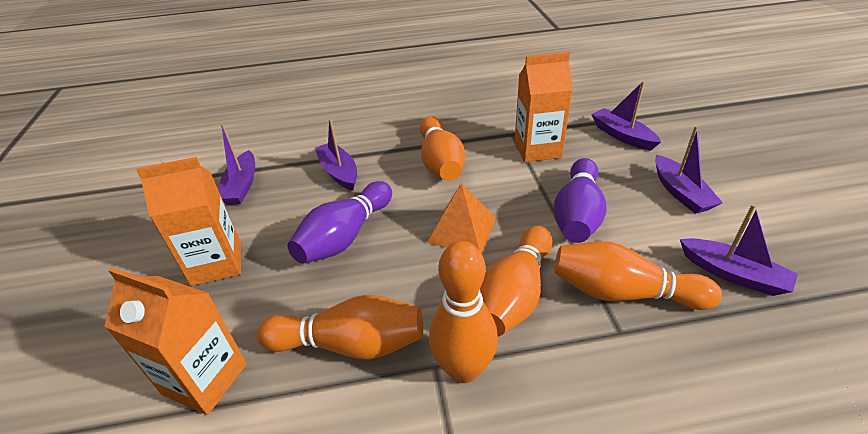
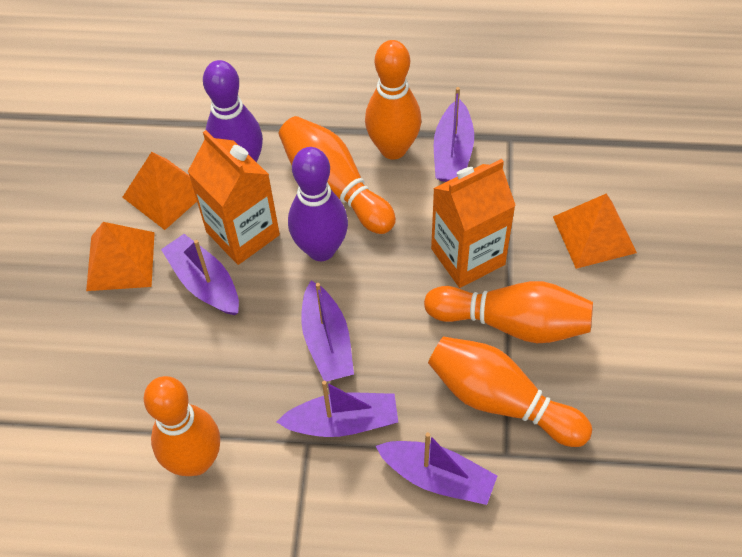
orange carton: 3 -> 2
orange pyramid: 1 -> 3

